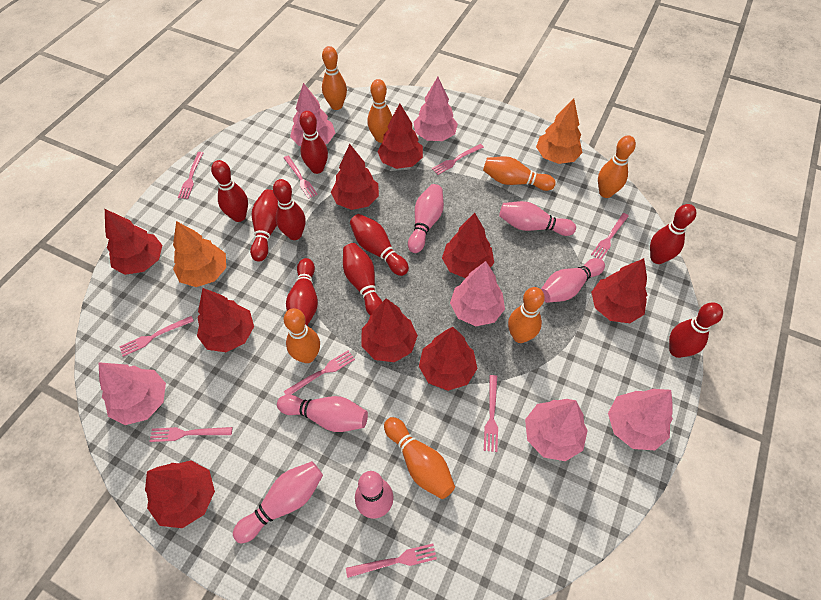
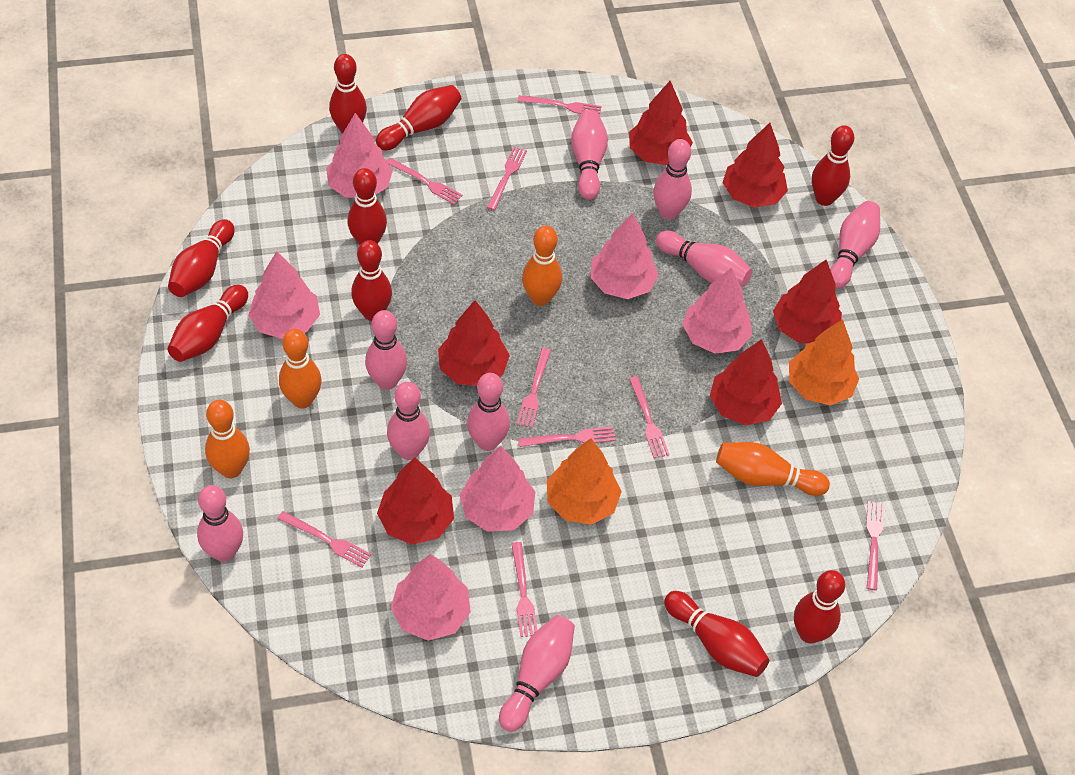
orange bowling pin: 7 -> 4
pink bowling pin: 6 -> 9
red tree: 9 -> 6

